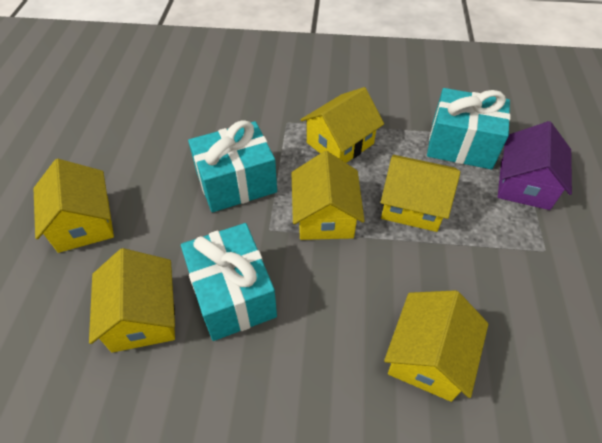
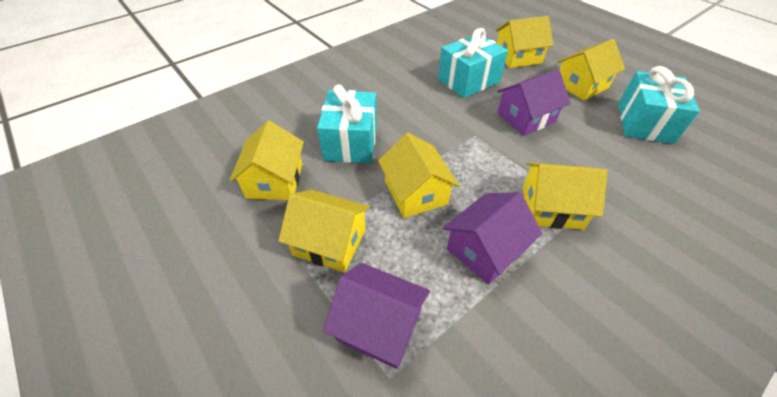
purple house: 1 -> 3

